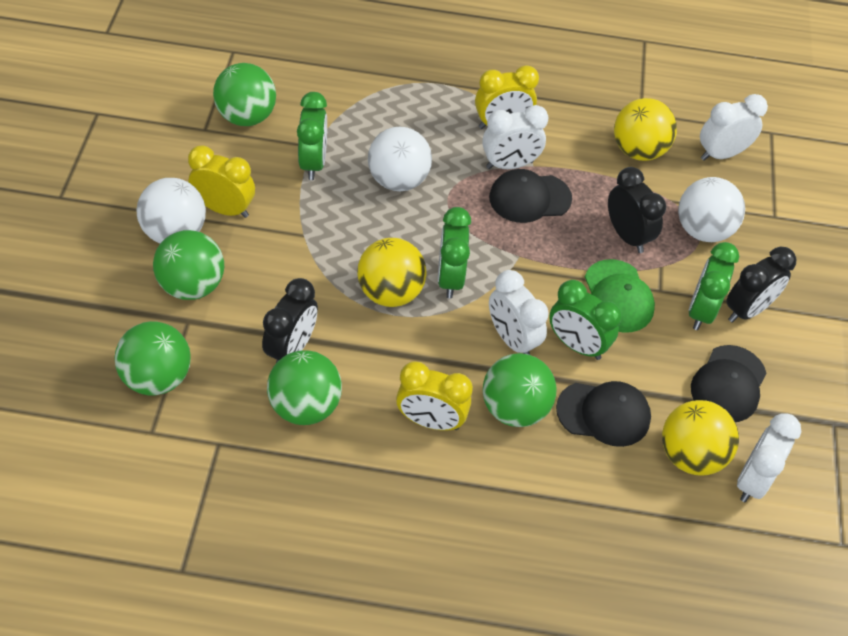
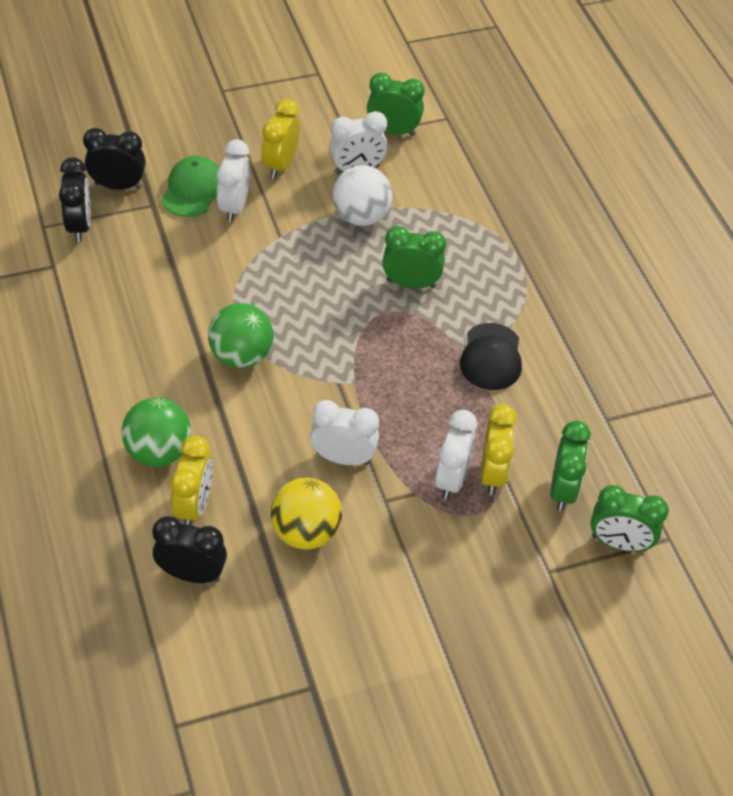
black cap: 3 -> 1
green ball: 5 -> 2
white ball: 3 -> 1
yellow ball: 3 -> 1

